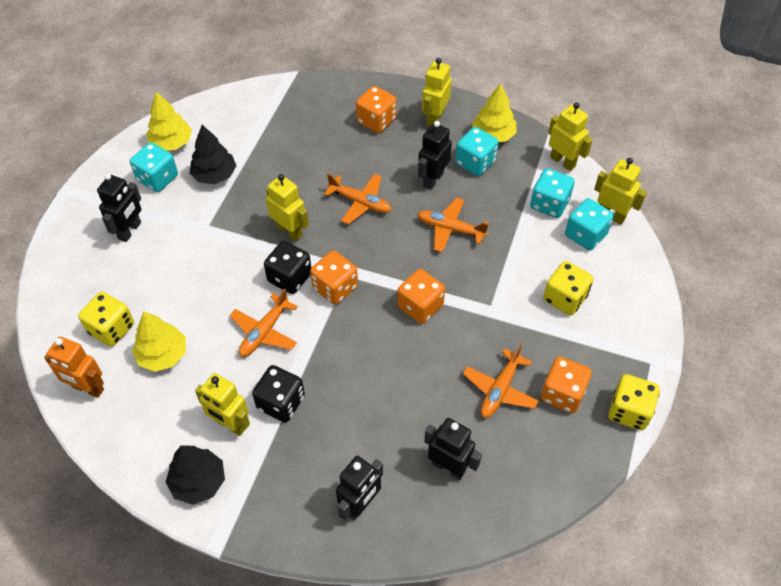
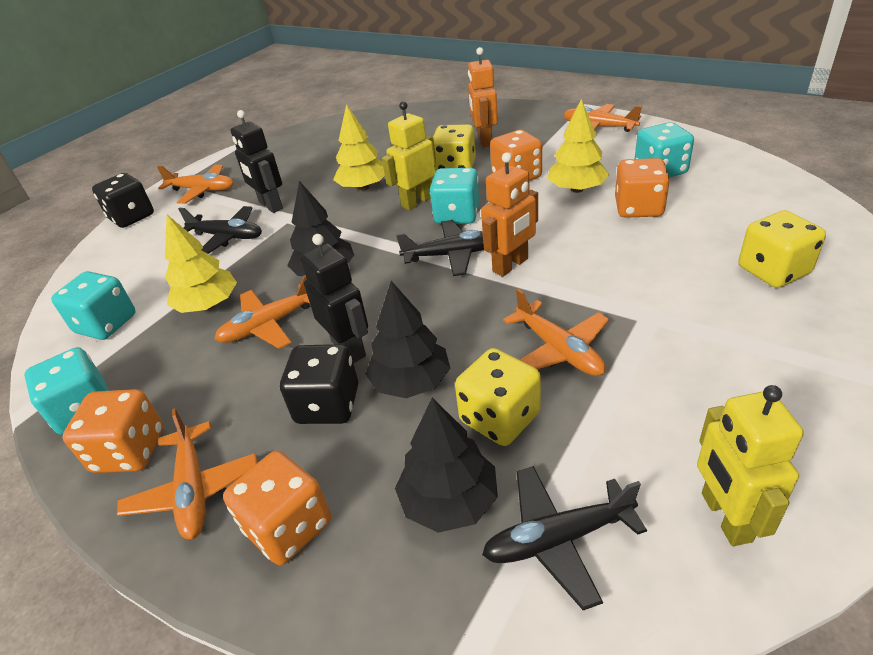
black plane: 0 -> 3
black robot: 4 -> 2
black tree: 2 -> 3
orange plane: 4 -> 5
orange robot: 1 -> 2
yellow robot: 5 -> 2

